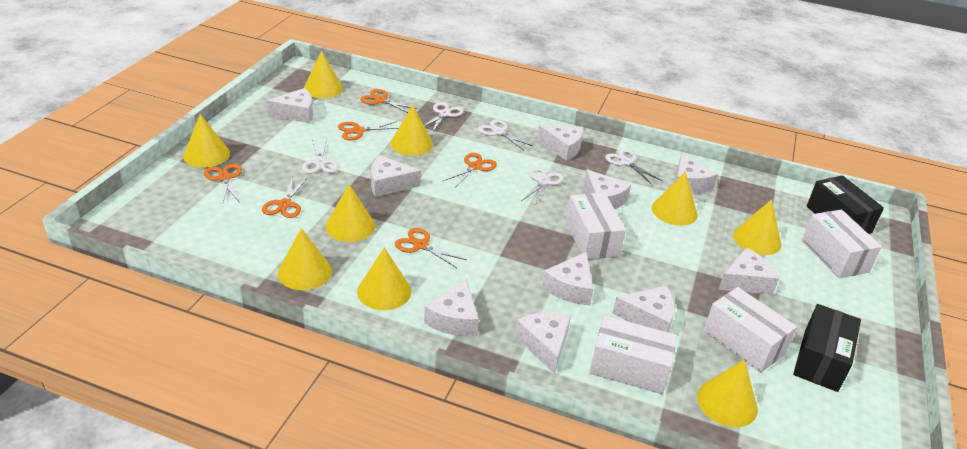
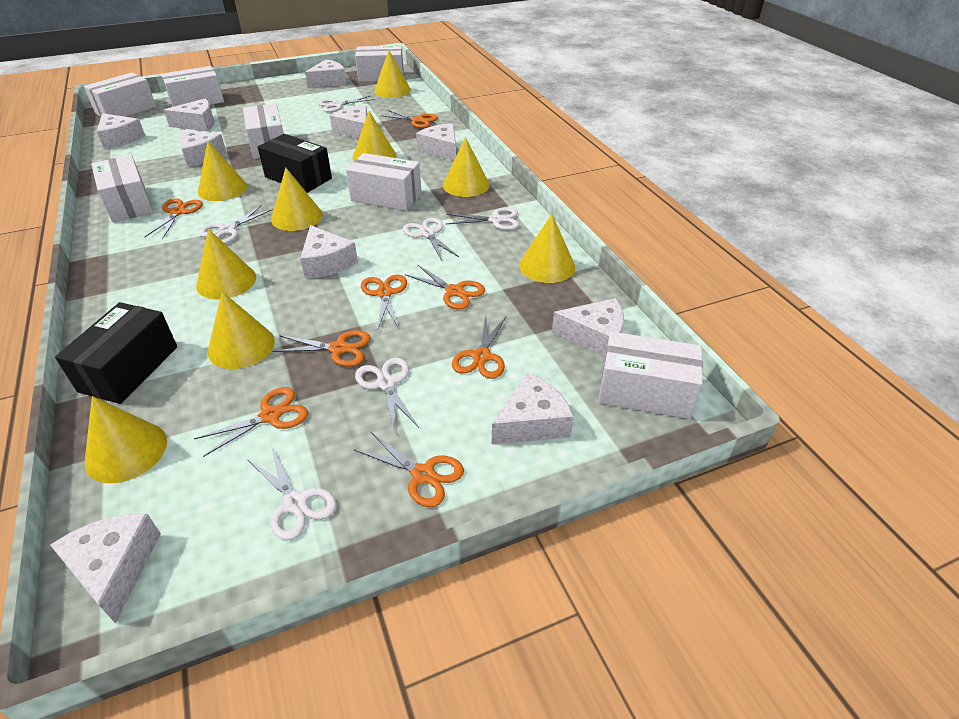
orange scissors: 6 -> 8
white box: 4 -> 7
white scissors: 5 -> 6

